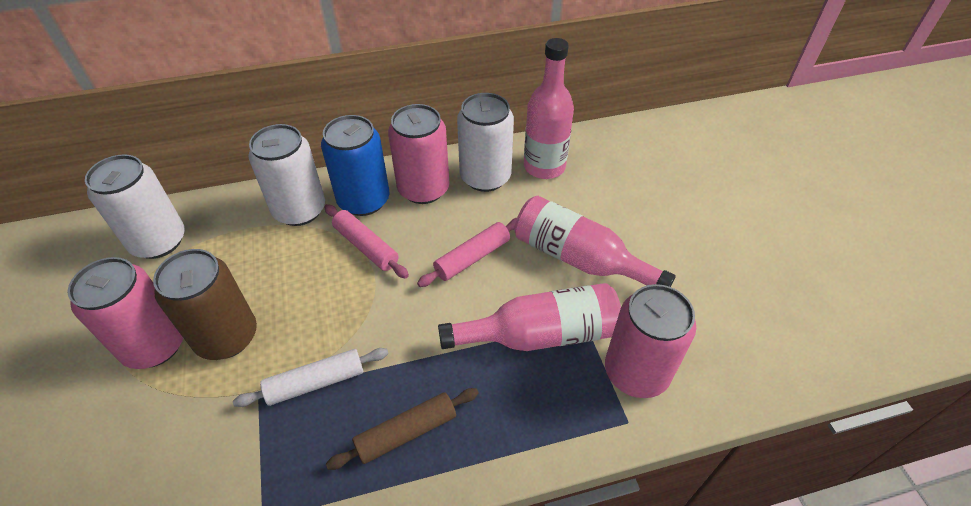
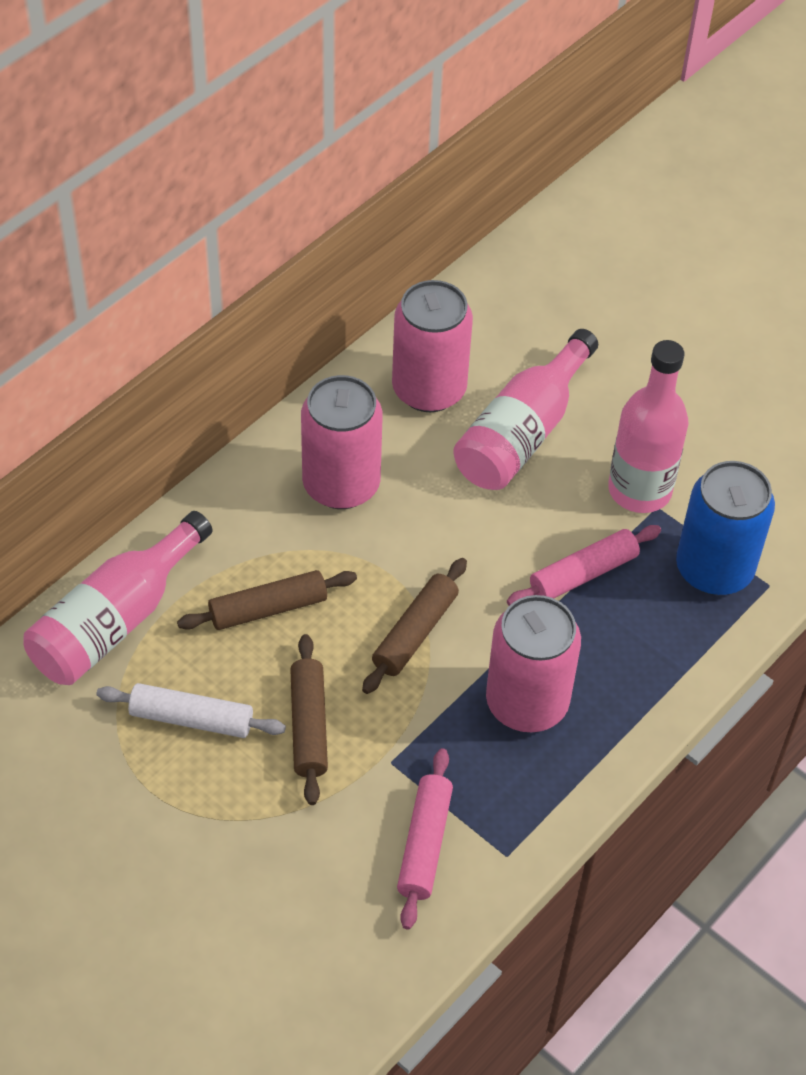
brown can: 1 -> 0
brown rolling pin: 1 -> 3
white can: 3 -> 0

